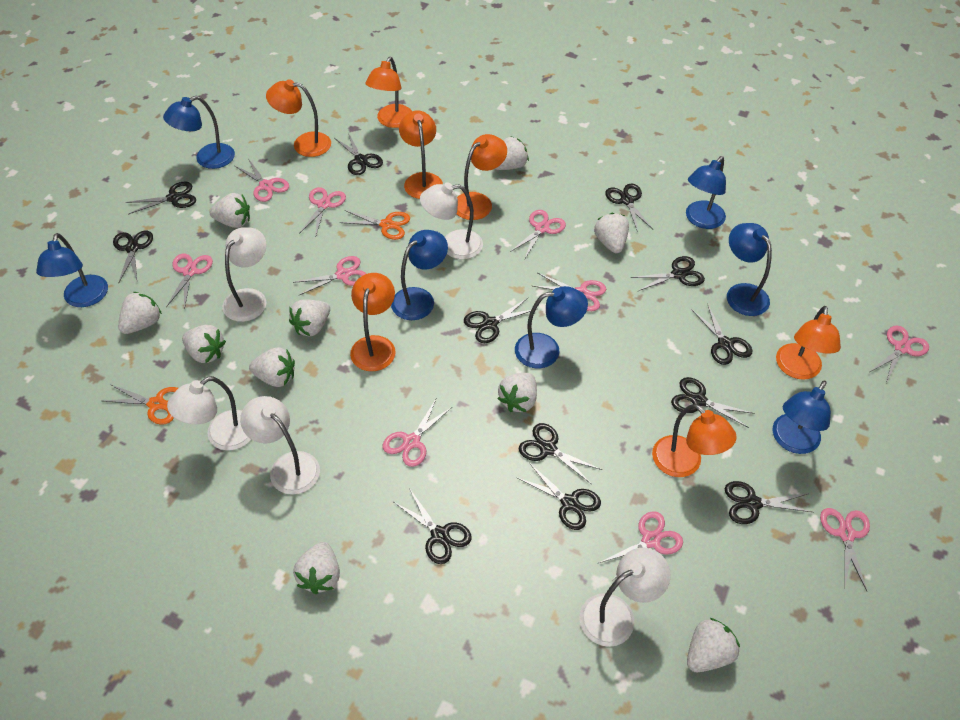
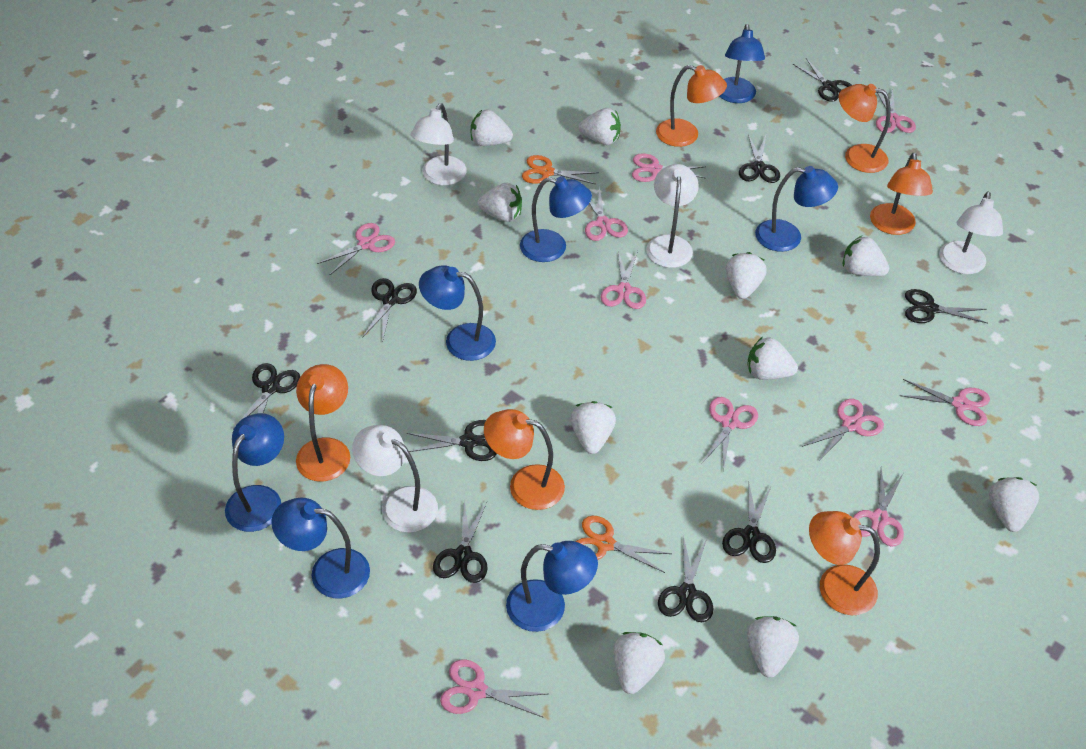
black scissors: 12 -> 9
orange lamp: 7 -> 6
white lamp: 5 -> 4

